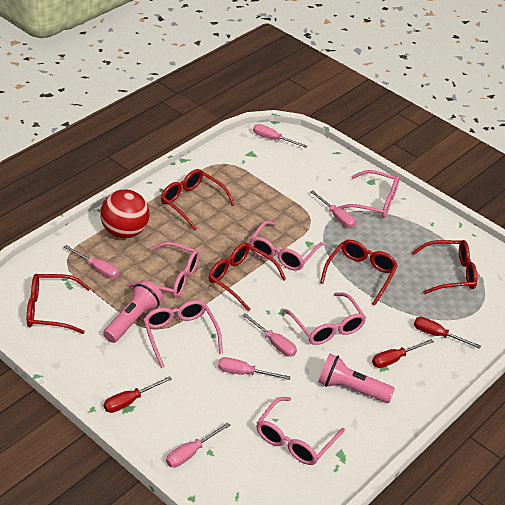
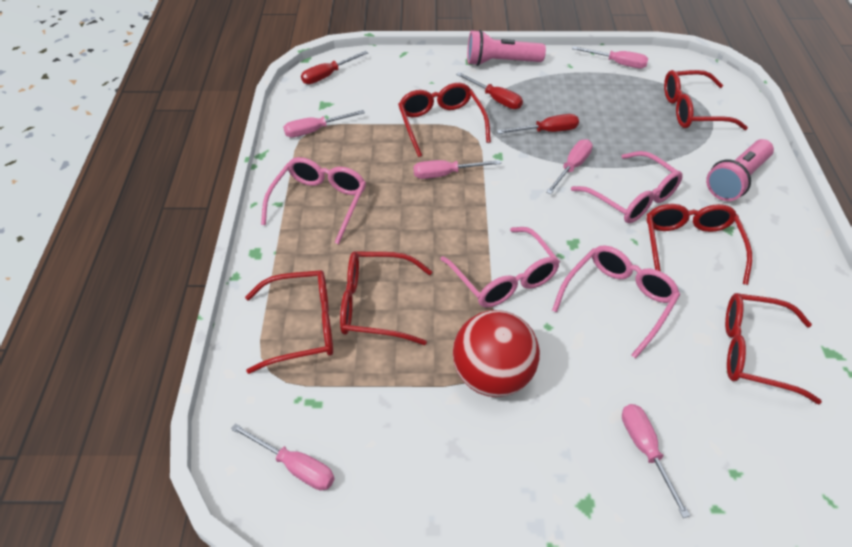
pink glasses: 6 -> 4
red glasses: 5 -> 6

